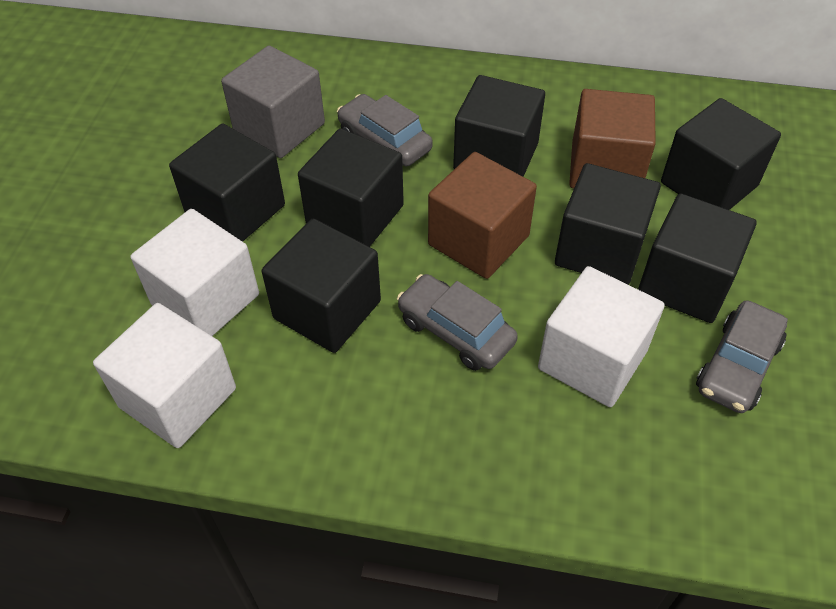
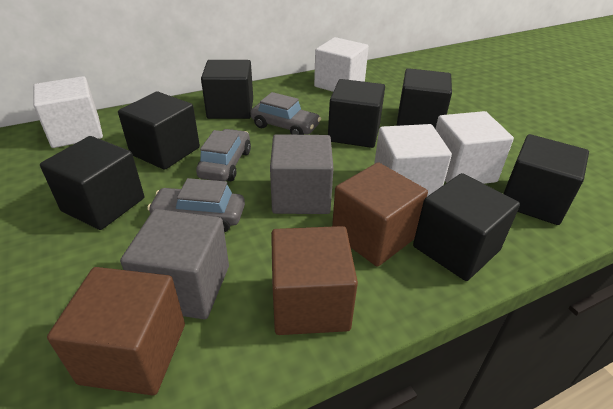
brown cube: 2 -> 3
grey cube: 1 -> 2
white cube: 3 -> 4

